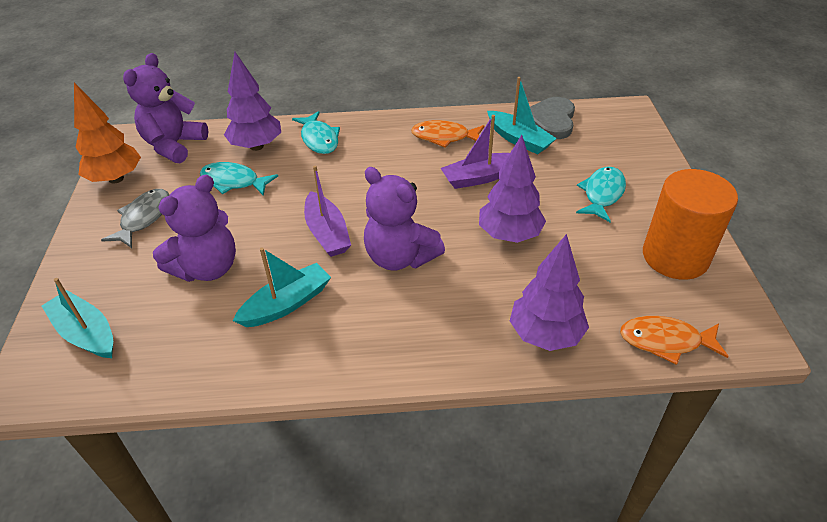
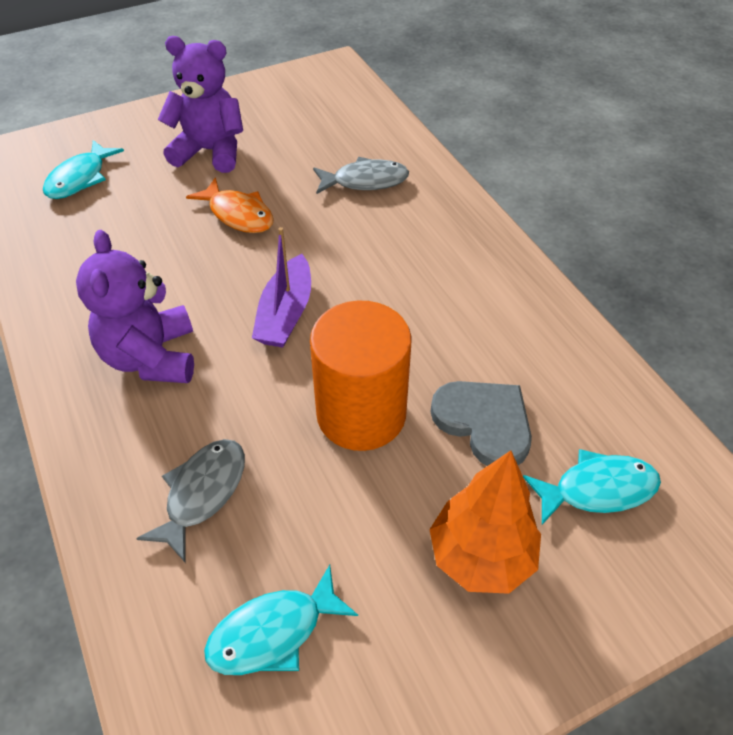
grey fish: 1 -> 2
orange fish: 2 -> 1
purple boat: 2 -> 1
purple teddy bear: 3 -> 2
purple tree: 3 -> 0
turquoise boat: 3 -> 0

